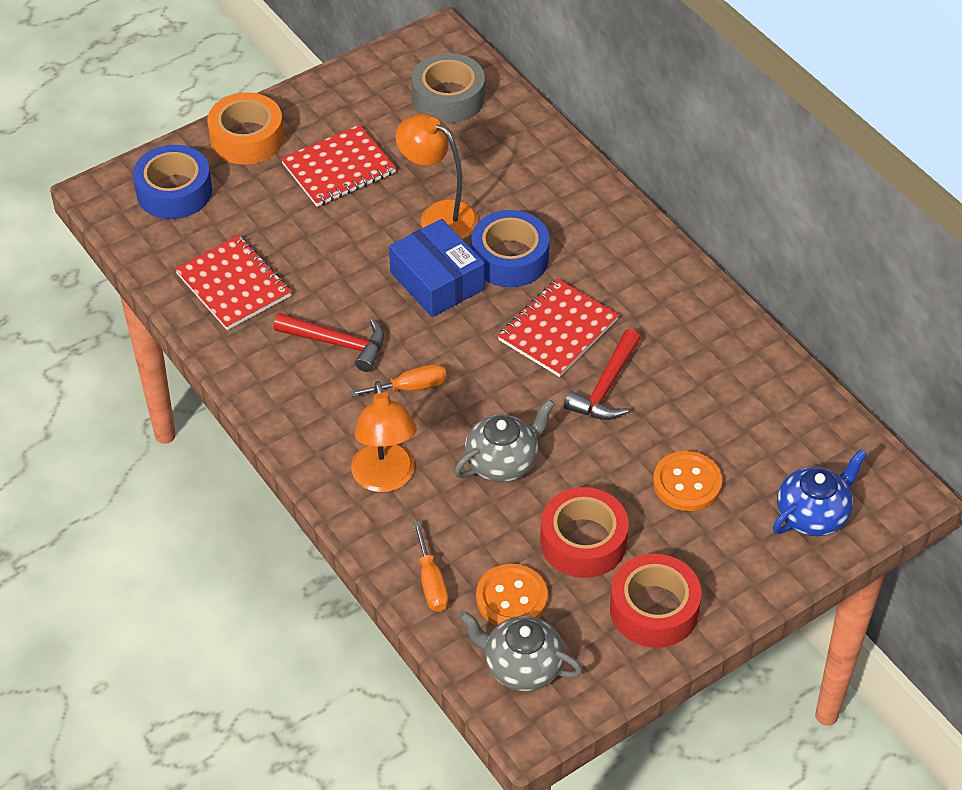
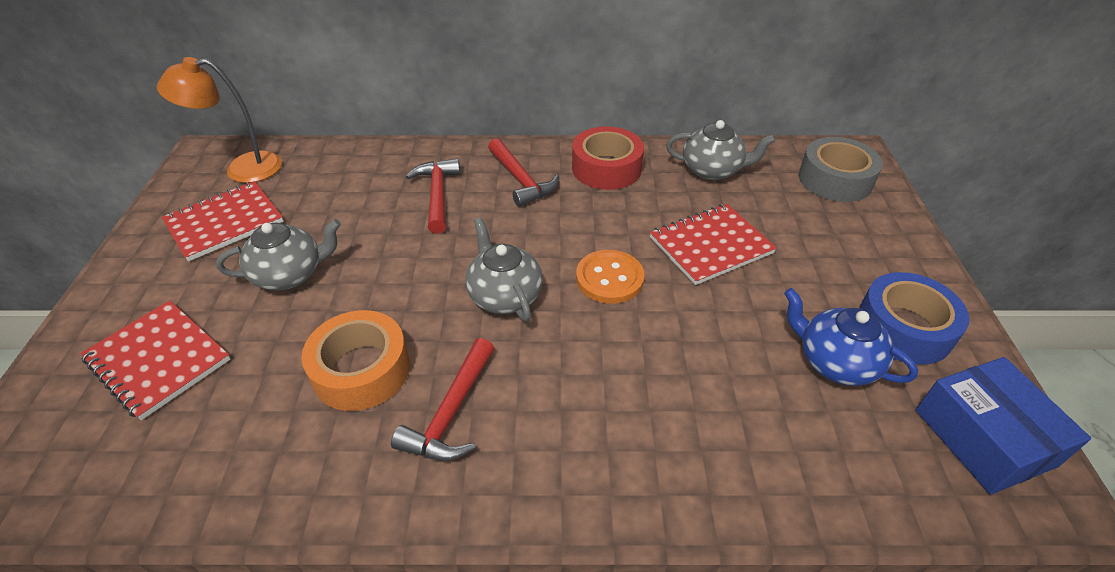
blue tape: 2 -> 1
grey teapot: 2 -> 3
orange button: 2 -> 1
orange lamp: 2 -> 1
orange screwdriver: 2 -> 0
red hammer: 2 -> 3
red tape: 2 -> 1

